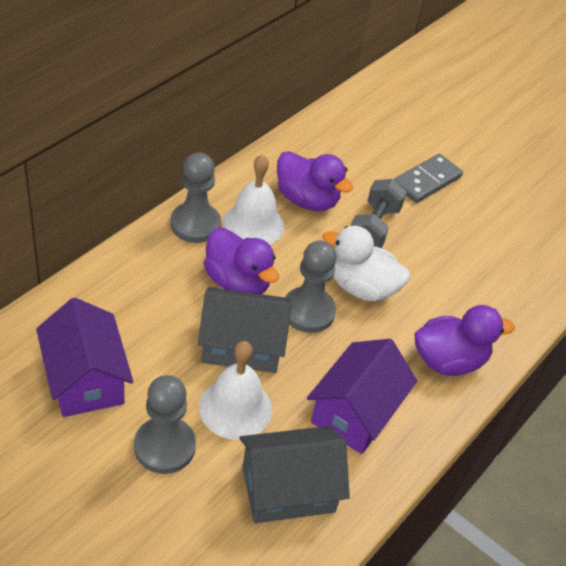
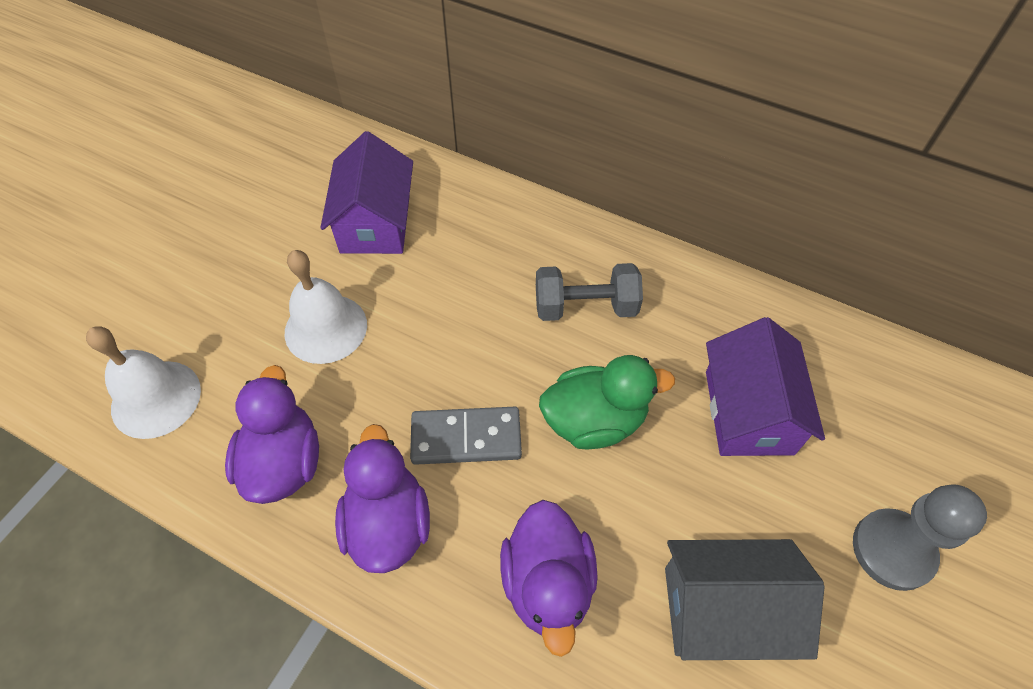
green duck: 0 -> 1
grey house: 2 -> 1
grey pawn: 3 -> 1
white duck: 1 -> 0

